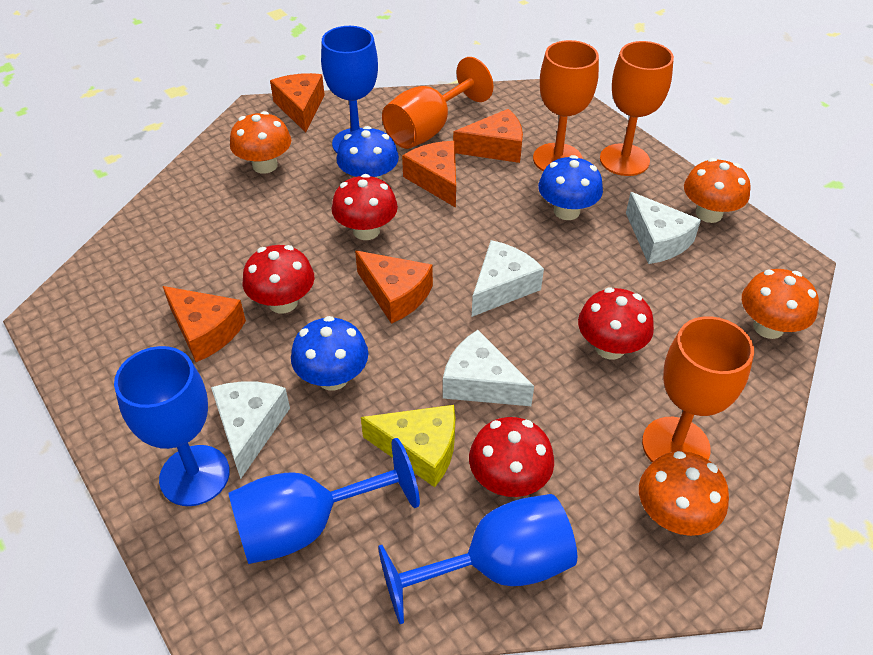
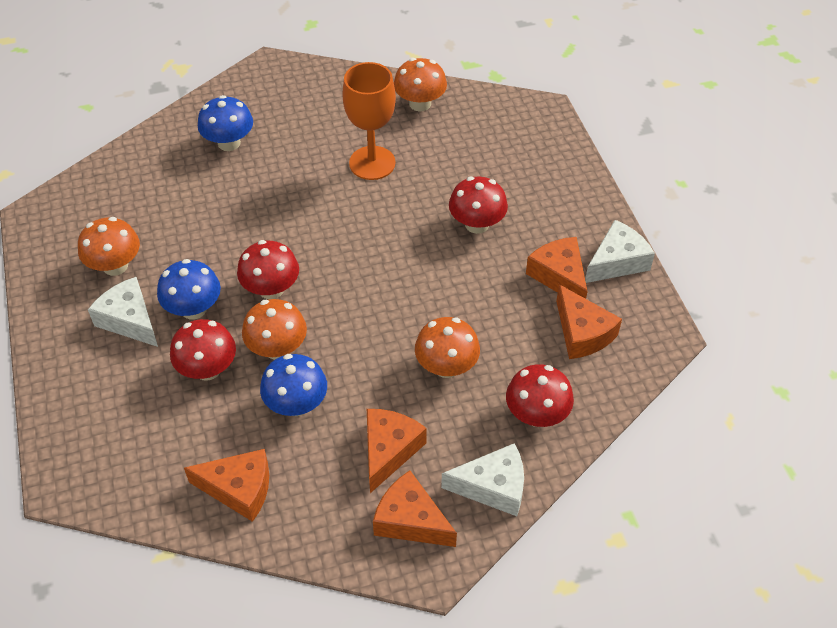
blue goblet: 4 -> 0
orange goblet: 4 -> 1
white cheese: 4 -> 3
yellow cheese: 1 -> 0

